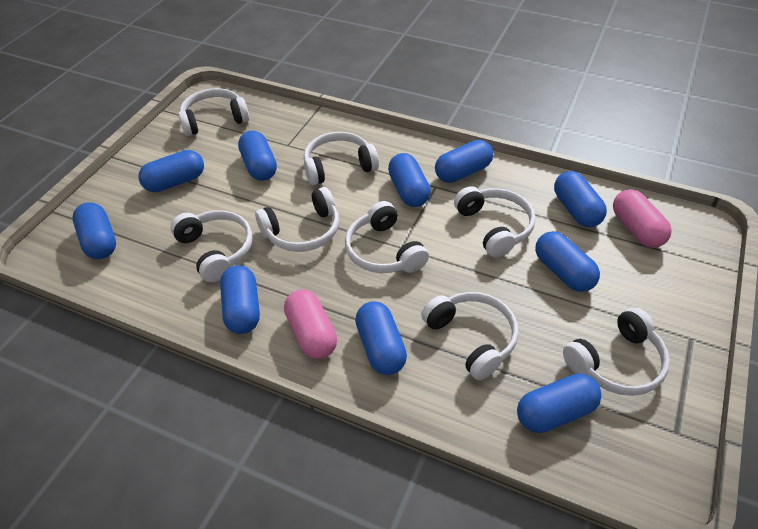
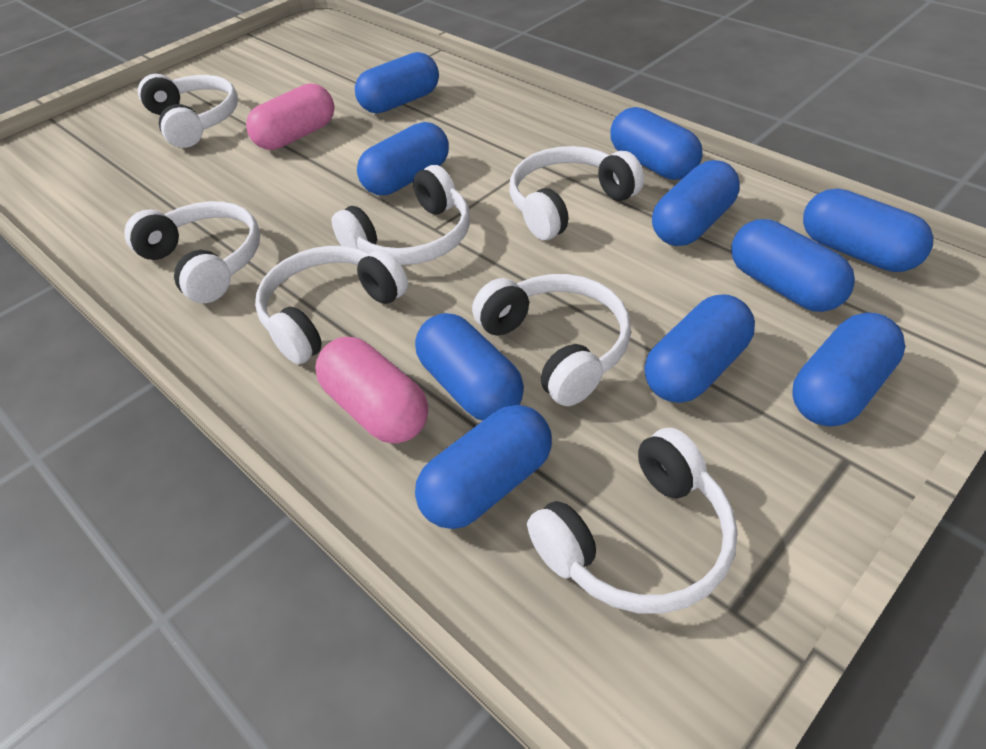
white headphones: 8 -> 7

